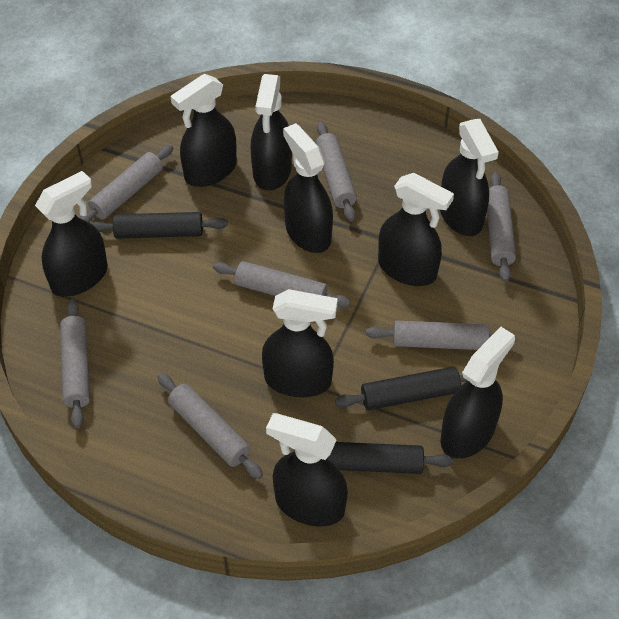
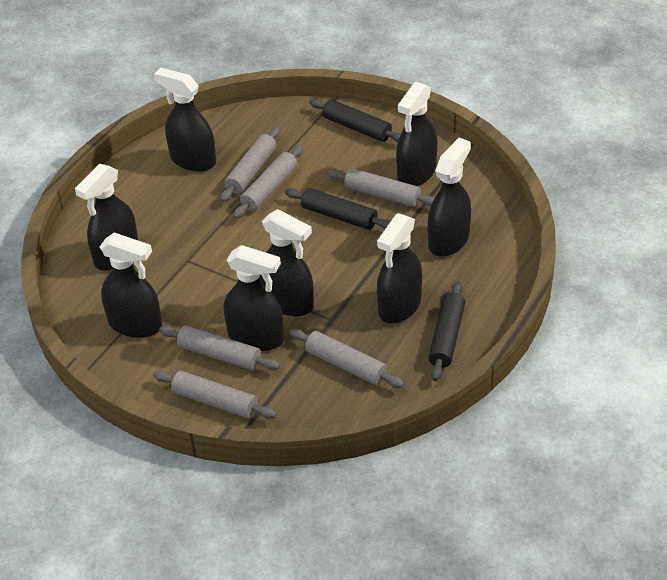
black spray bottle: 9 -> 8
grey rolling pin: 7 -> 6

